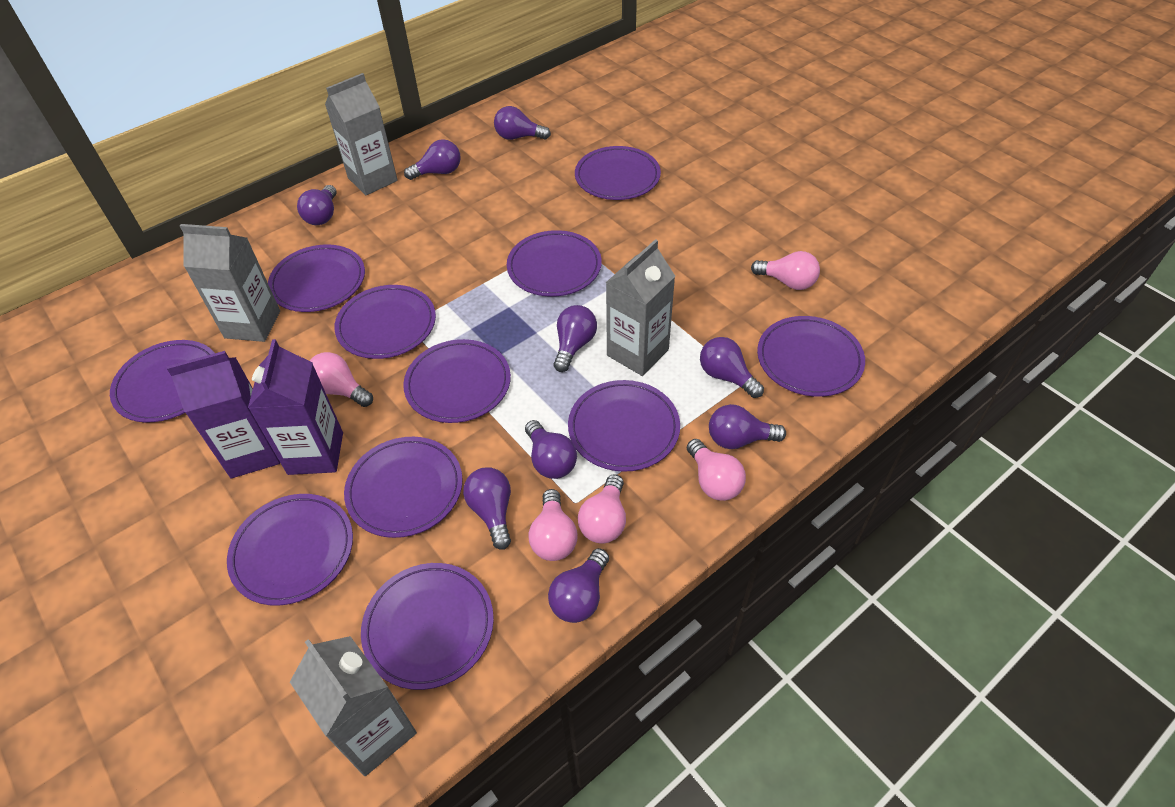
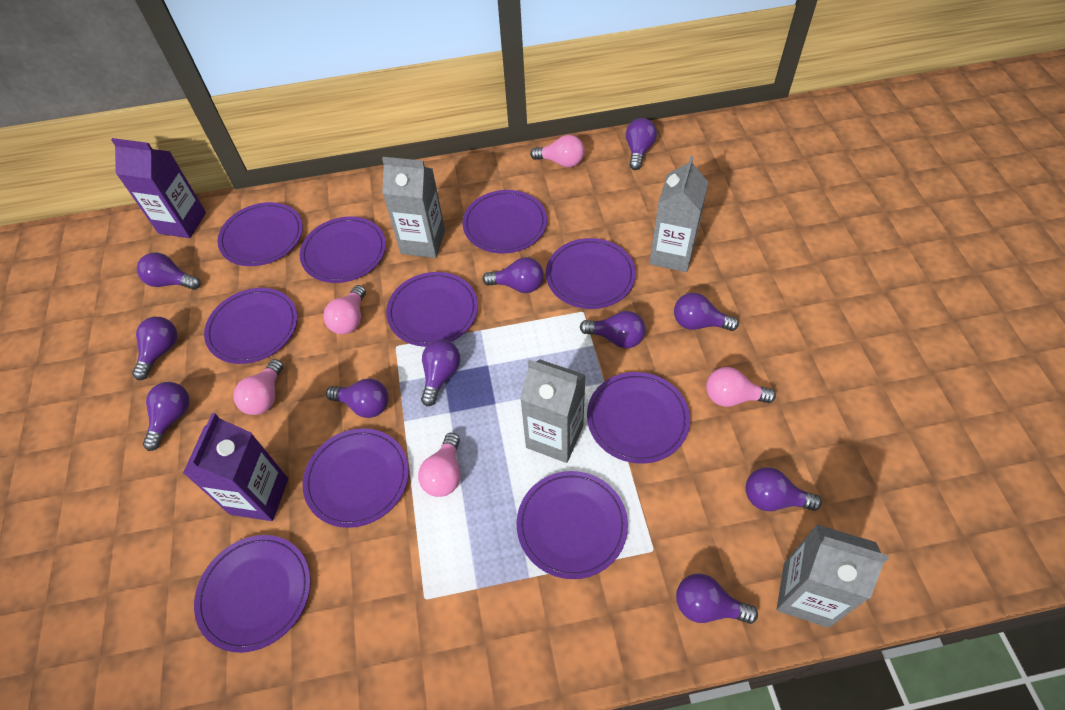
purple light bulb: 9 -> 11
purple plate: 11 -> 10

